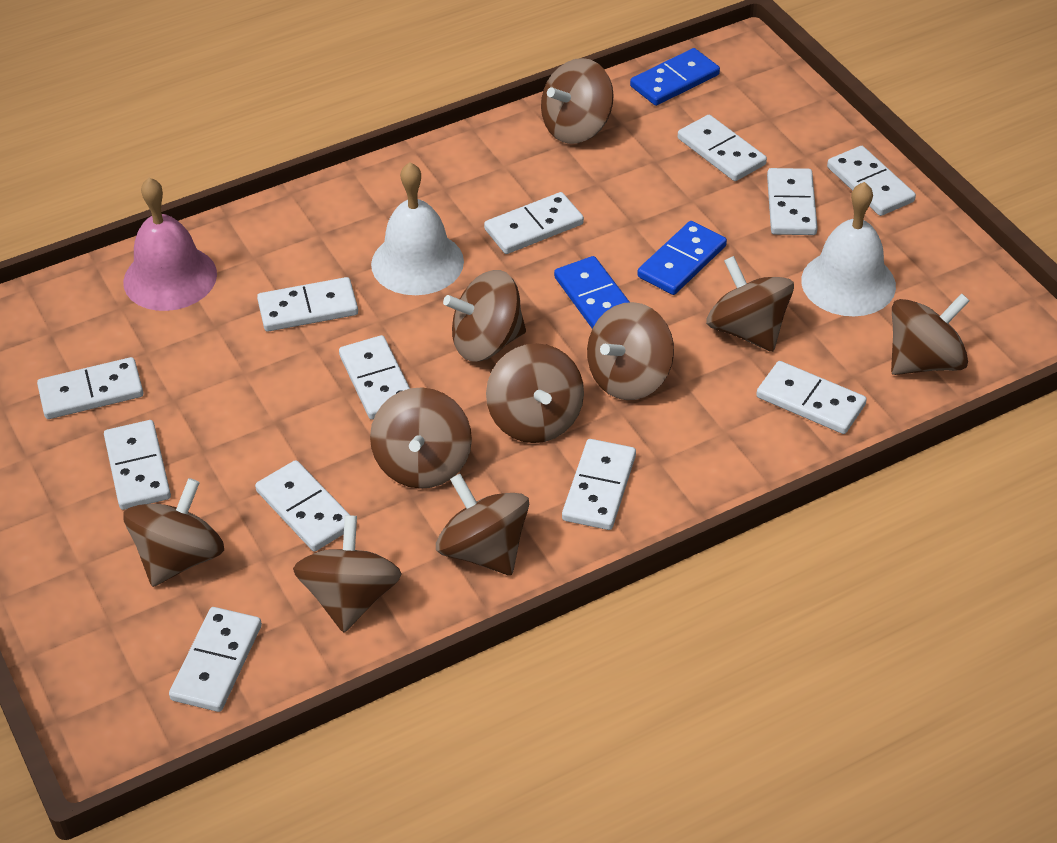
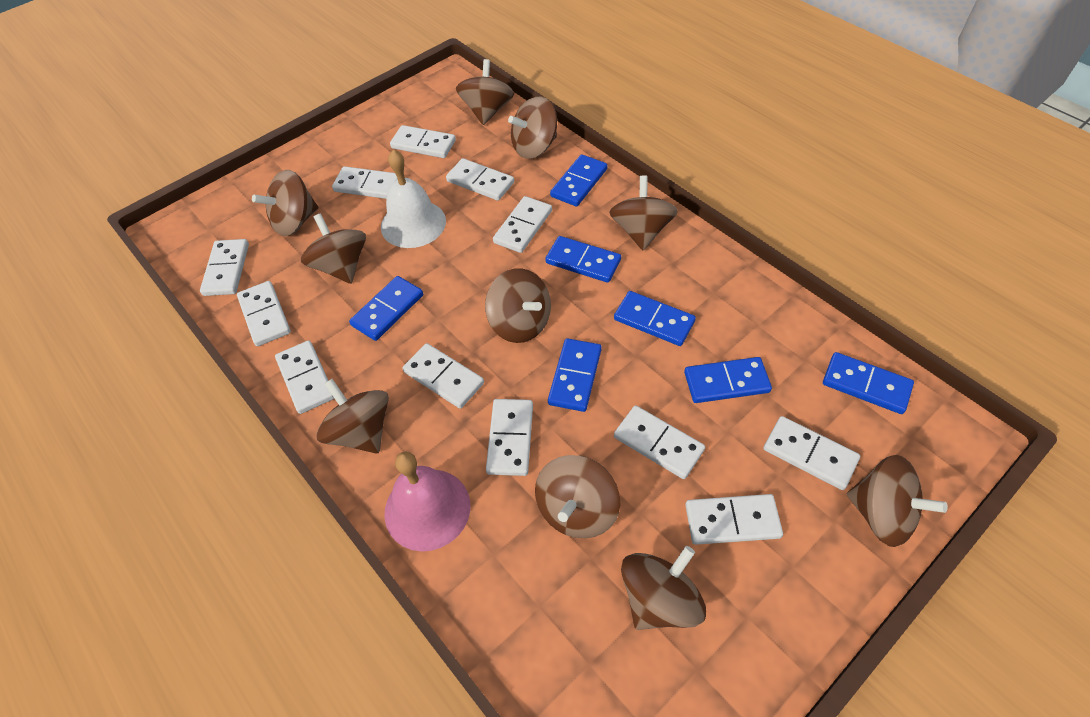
blue domino: 3 -> 7
white bell: 2 -> 1

